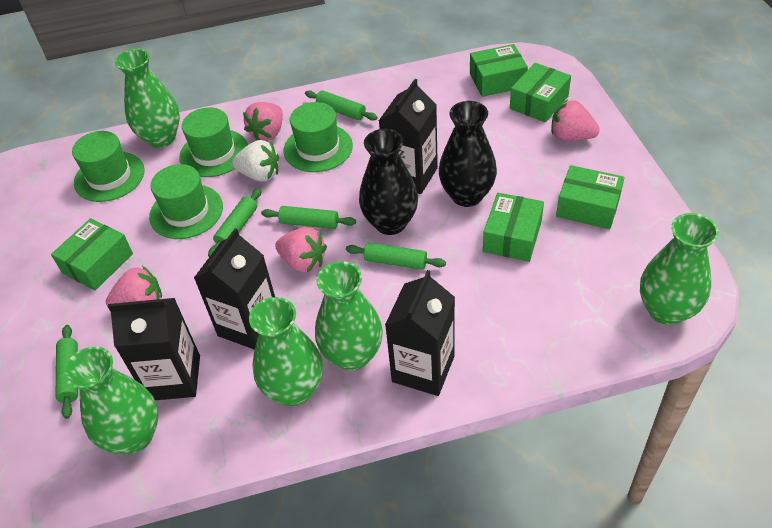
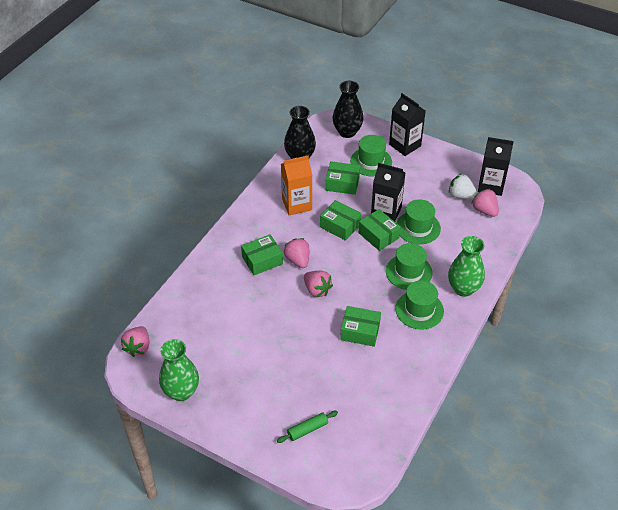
black carton: 4 -> 3
green rolling pin: 5 -> 1
green vase: 5 -> 2
orange carton: 0 -> 1

